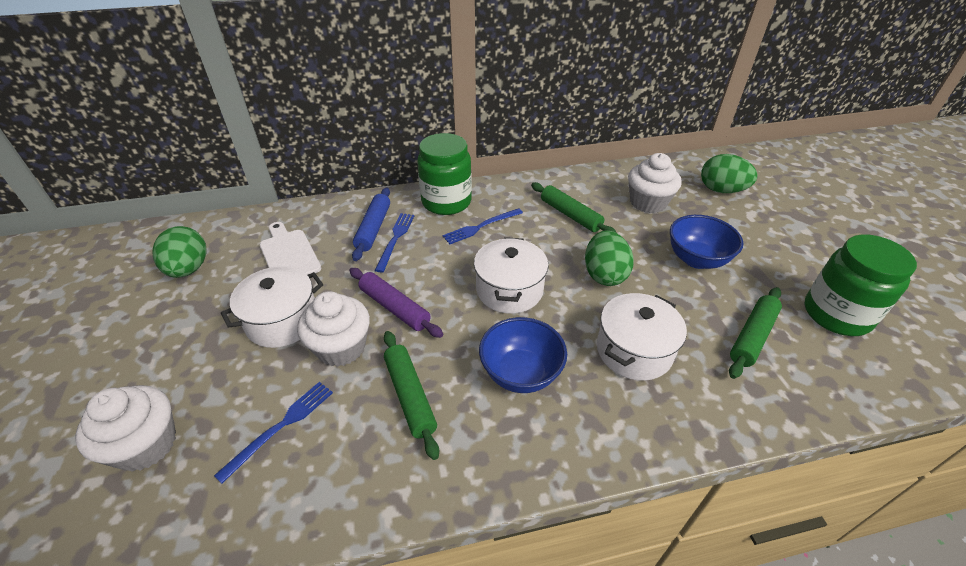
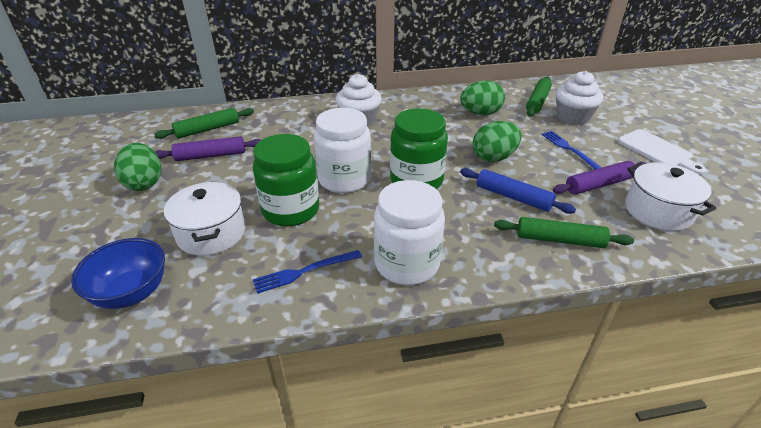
blue bowl: 2 -> 1
blue fork: 3 -> 2
purple rolling pin: 1 -> 2
white cupcake: 3 -> 2
white jar: 0 -> 2
white pot: 3 -> 2

